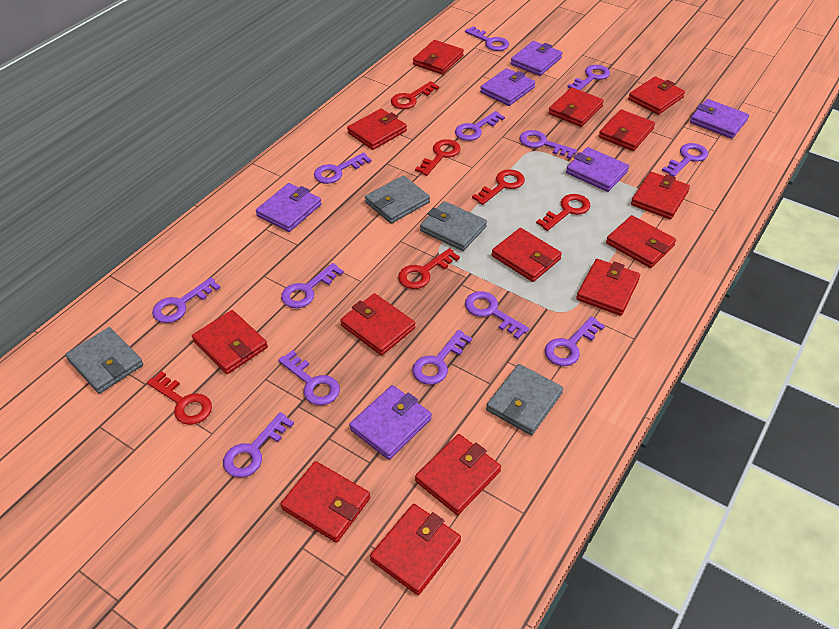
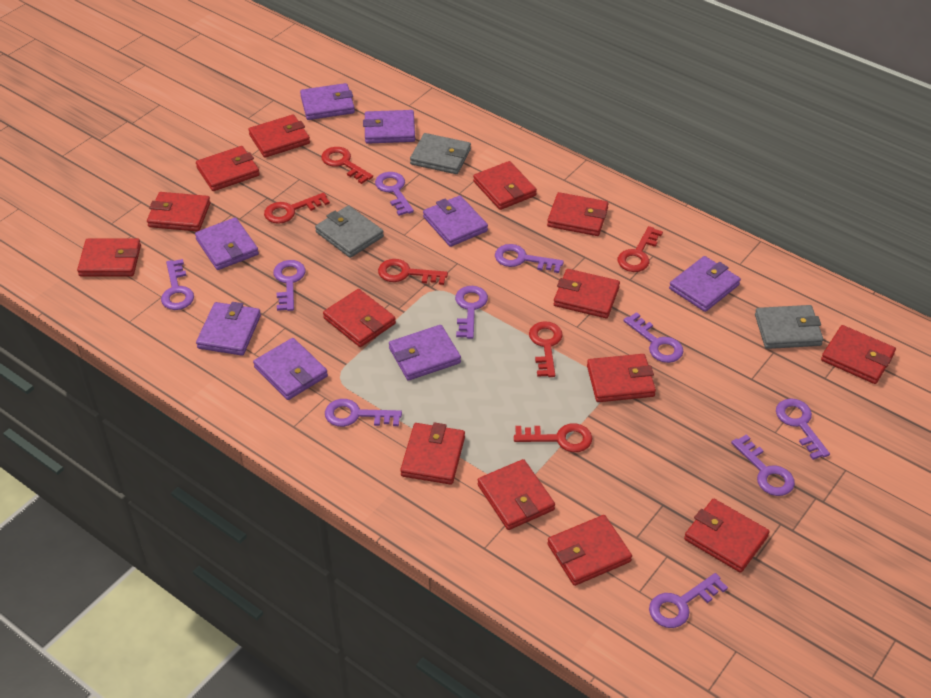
grey wallet: 4 -> 3
purple key: 13 -> 10
purple wallet: 6 -> 8

